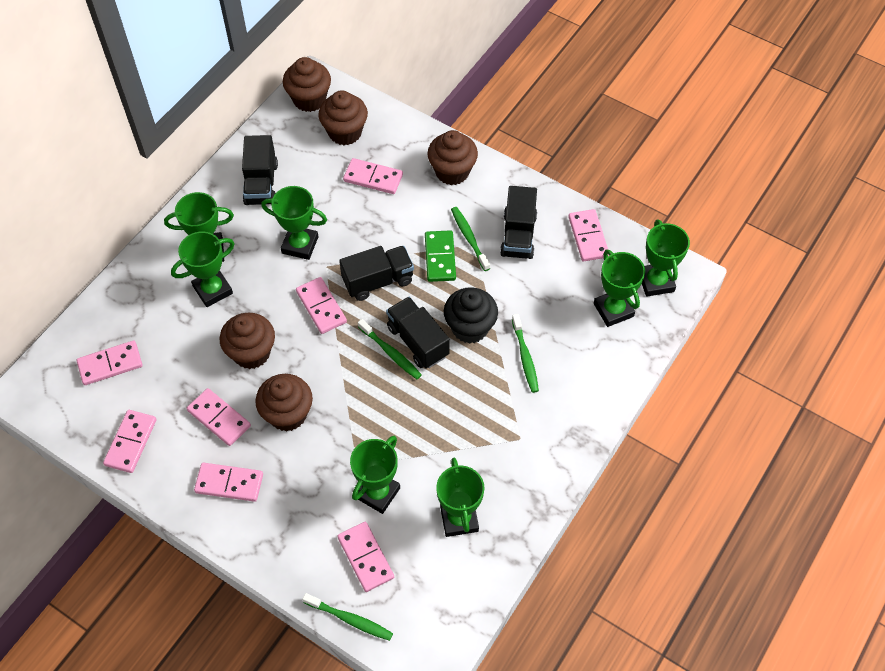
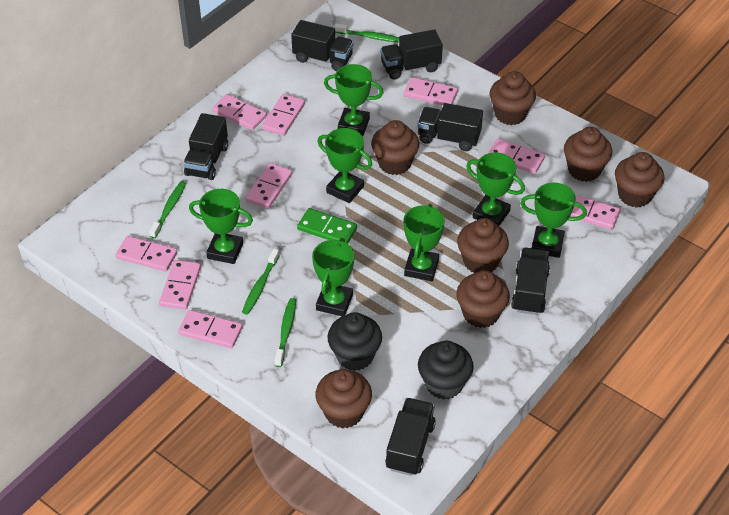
black cupcake: 1 -> 2
black truck: 4 -> 6
brown cupcake: 5 -> 7
pink domino: 8 -> 9

